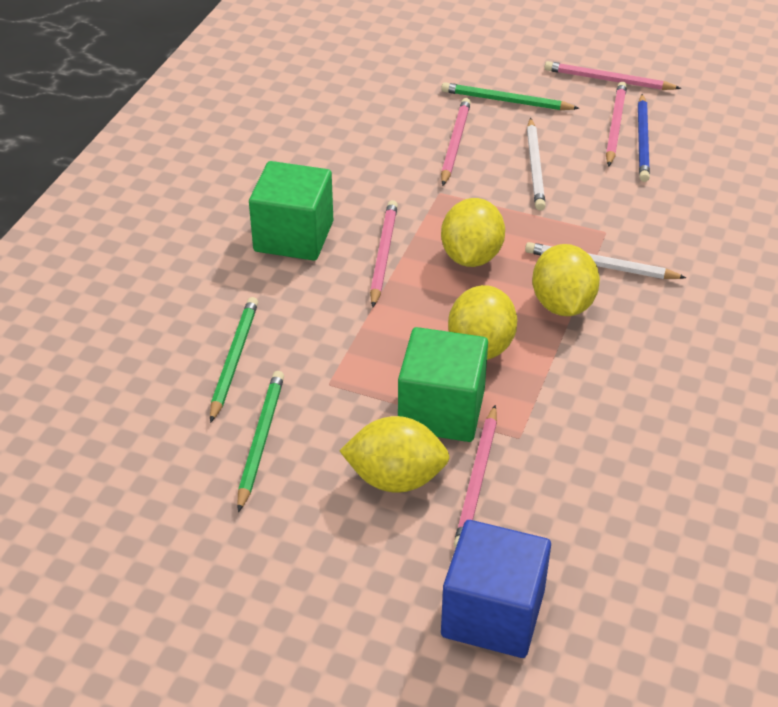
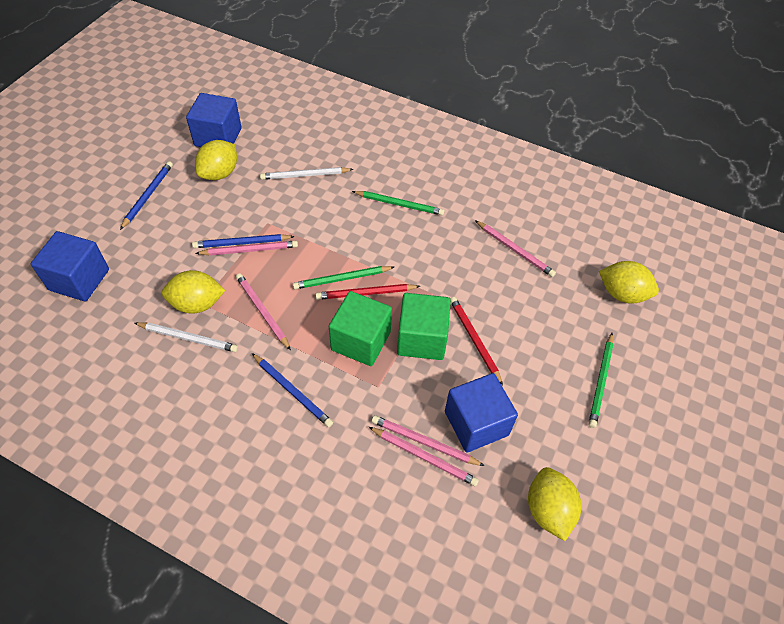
blue cube: 1 -> 3
blue pencil: 1 -> 3
red pencil: 0 -> 2

